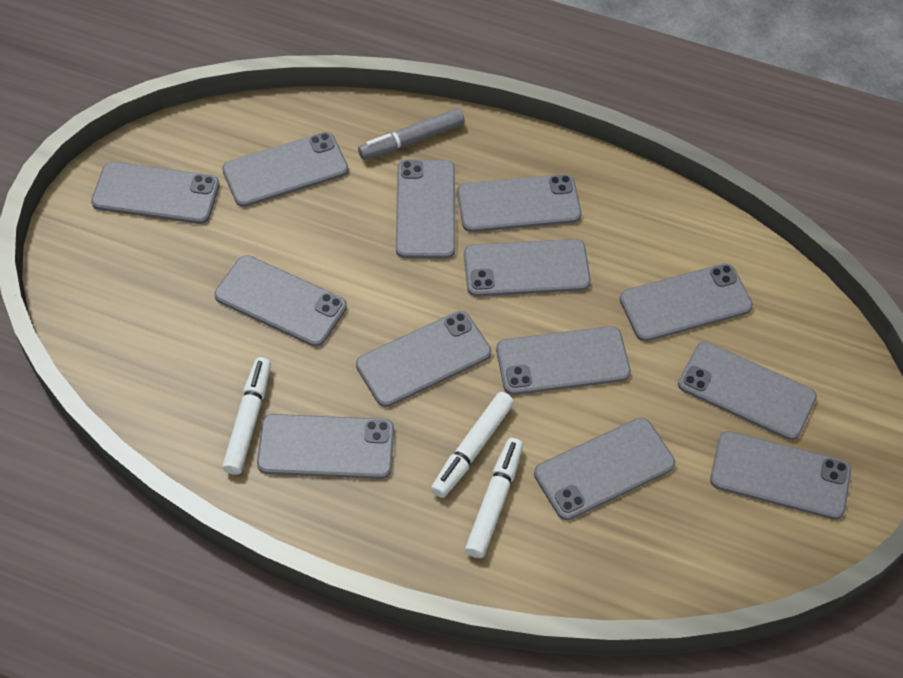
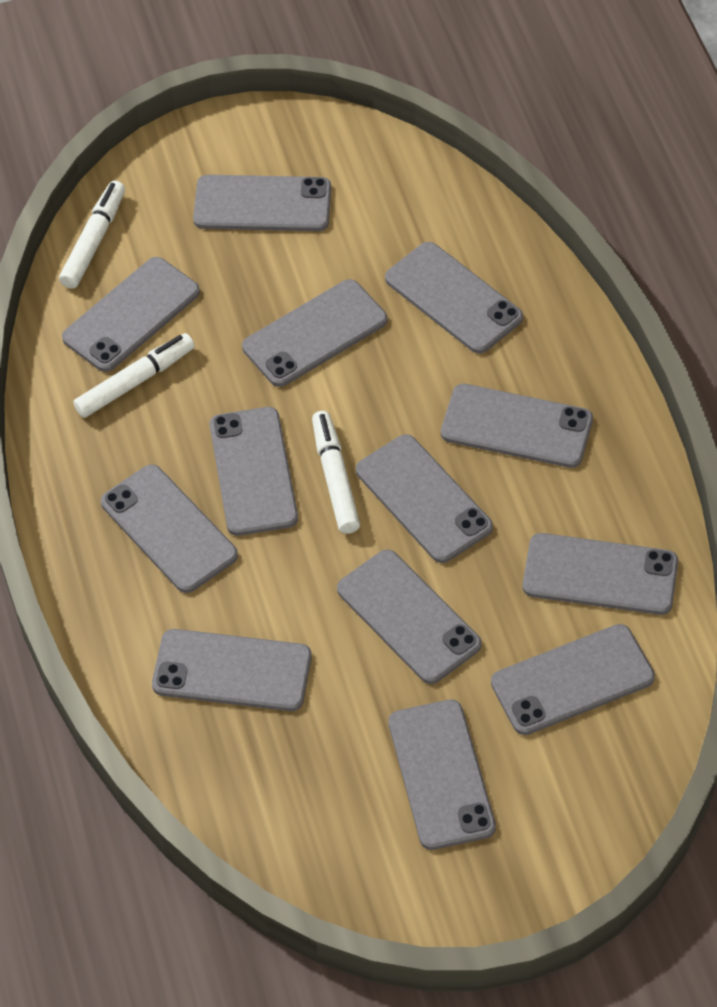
grey marker: 1 -> 0

